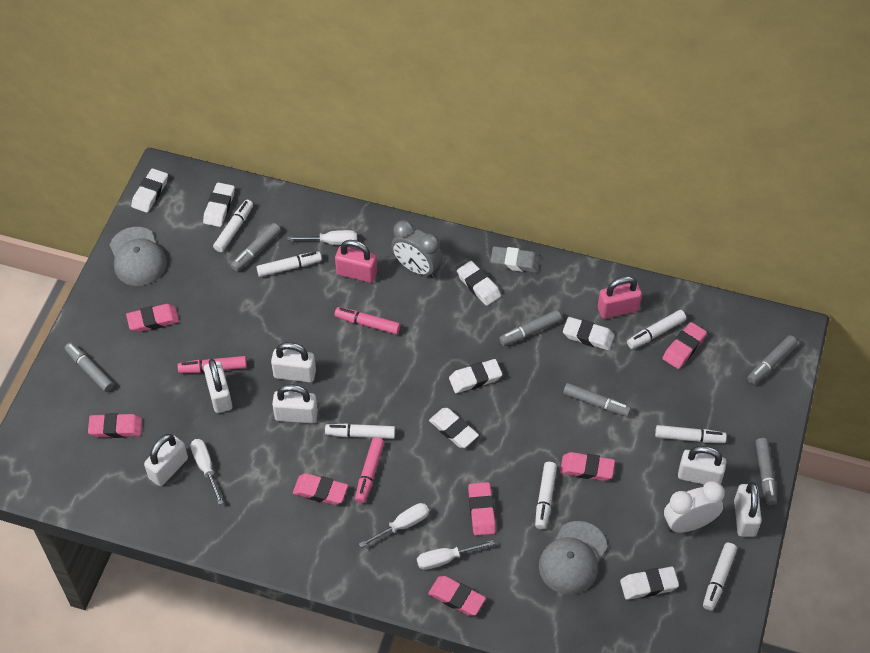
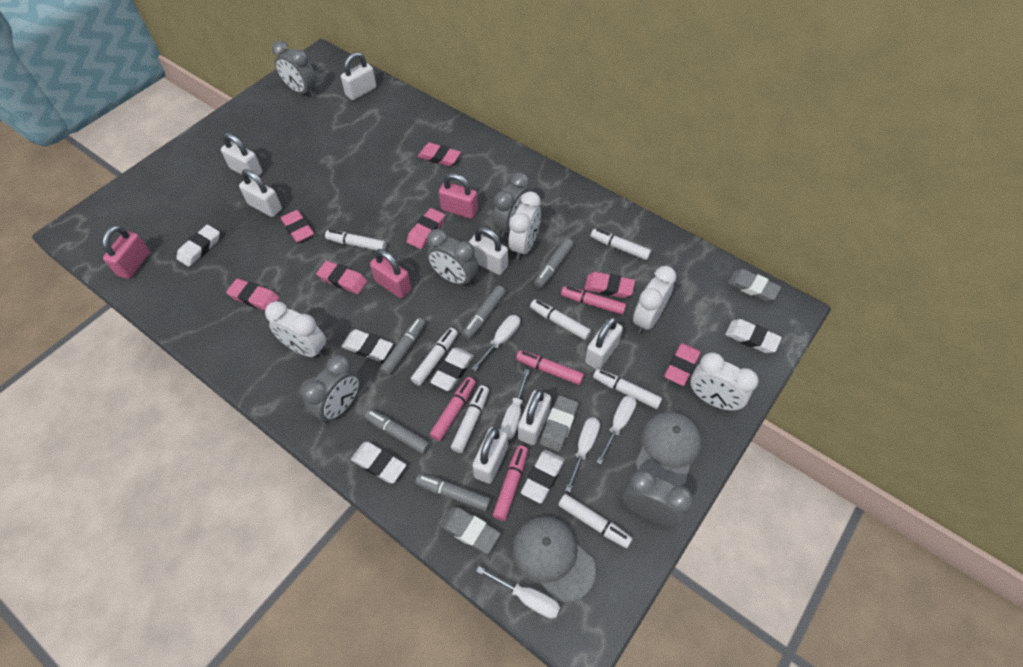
grey clock: 1 -> 5
grey eraser: 1 -> 3
grey marker: 6 -> 5
pink marker: 3 -> 4
pink padlock: 2 -> 3
white clock: 1 -> 4
white eraser: 7 -> 6
white padlock: 6 -> 7
white screwdriver: 4 -> 5

